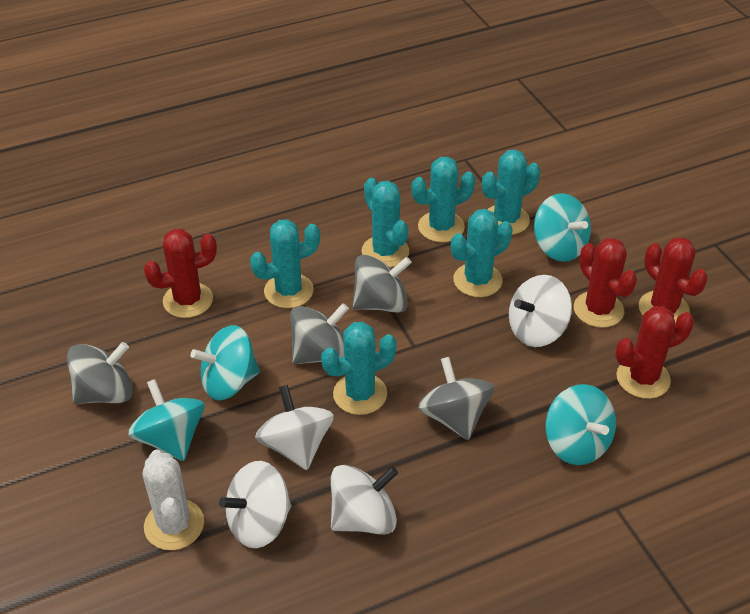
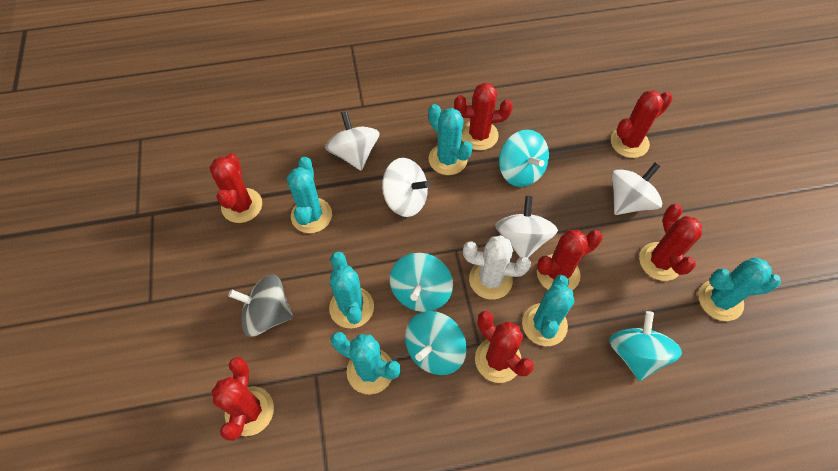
grey spinning top: 4 -> 1
red cactus: 4 -> 7

